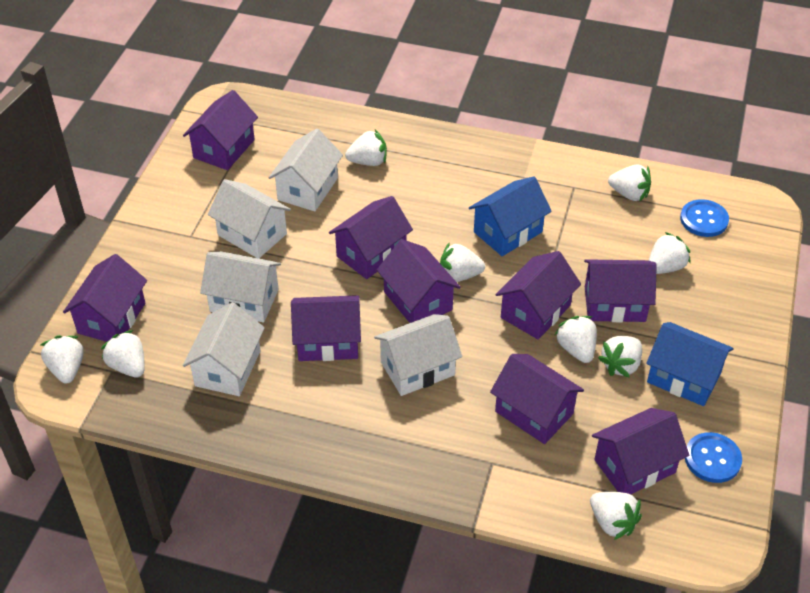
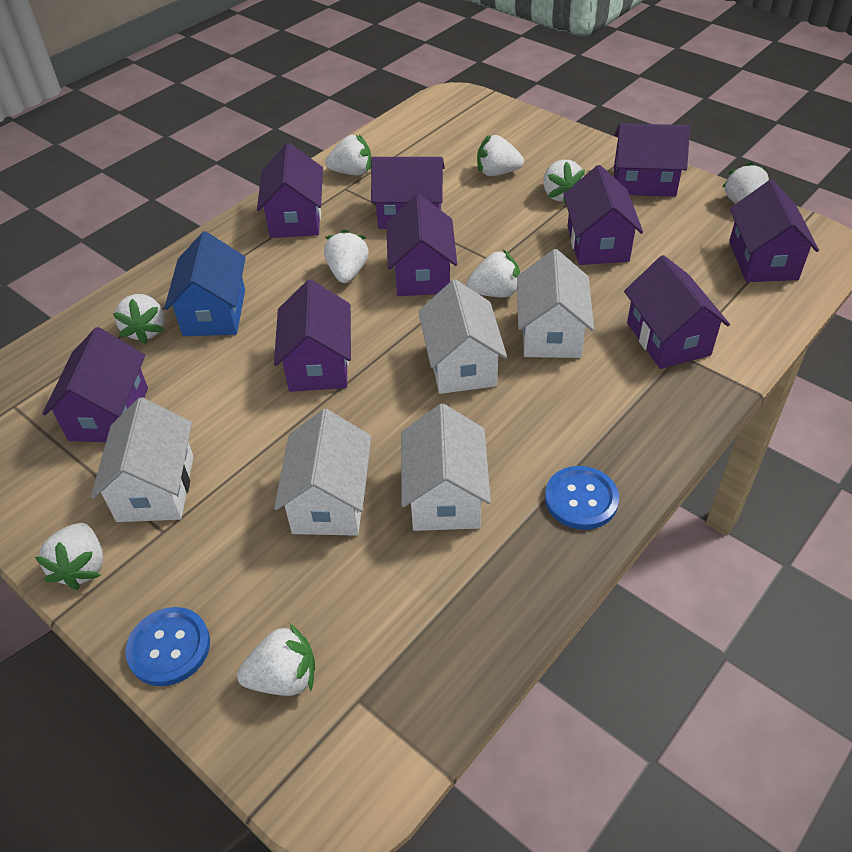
blue house: 2 -> 1

